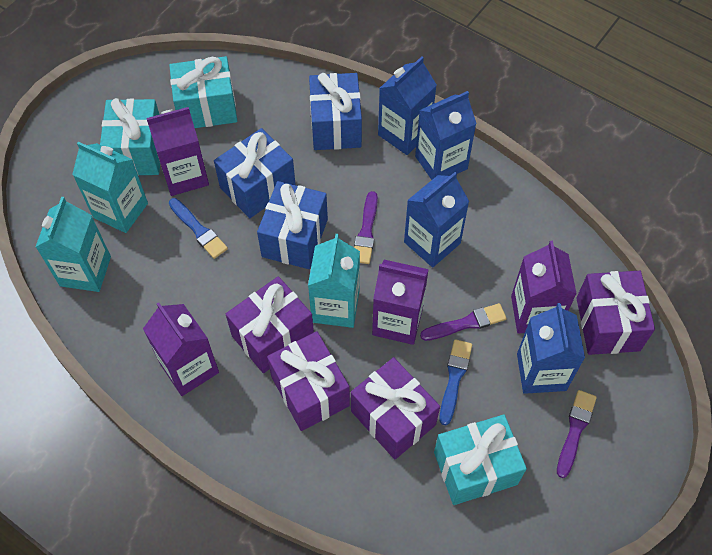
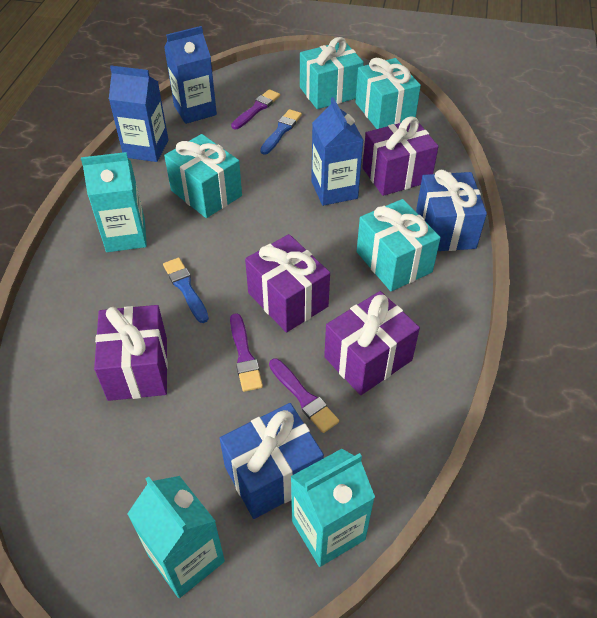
blue carton: 4 -> 3
blue gift: 3 -> 2
purple carton: 4 -> 0
turquoise gift: 3 -> 4

